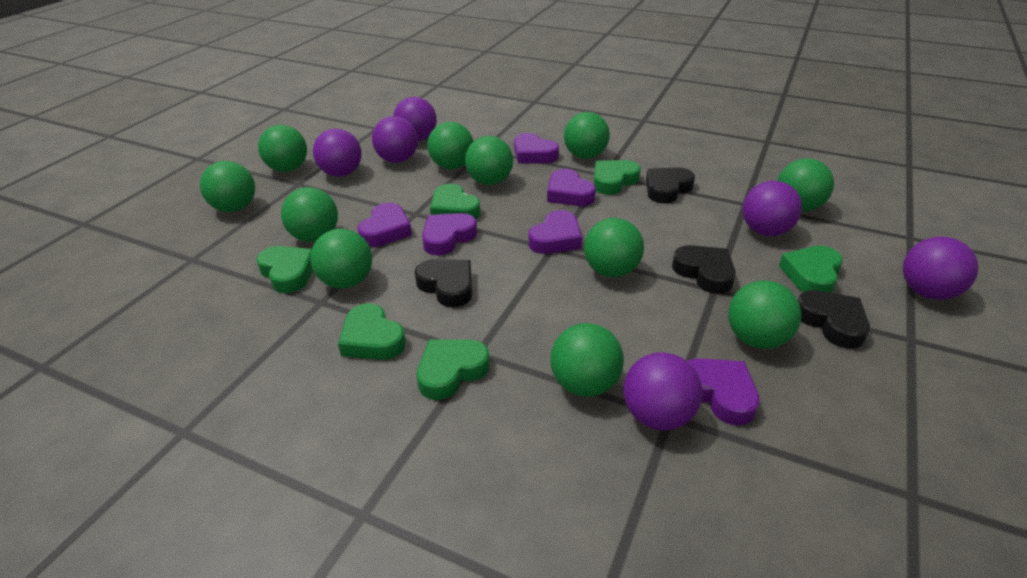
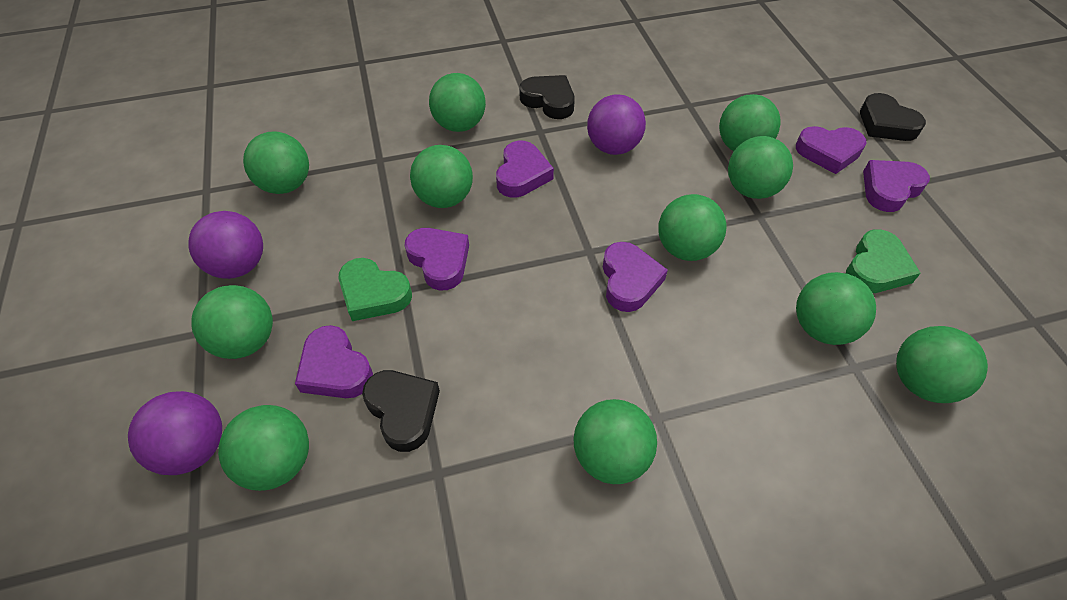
black heart: 4 -> 3
green heart: 6 -> 2
purple ball: 6 -> 3

